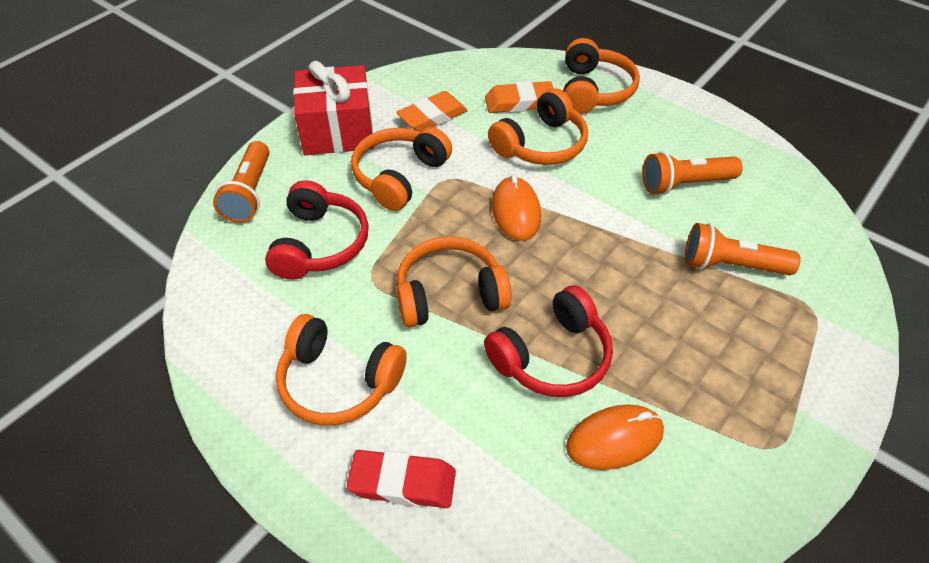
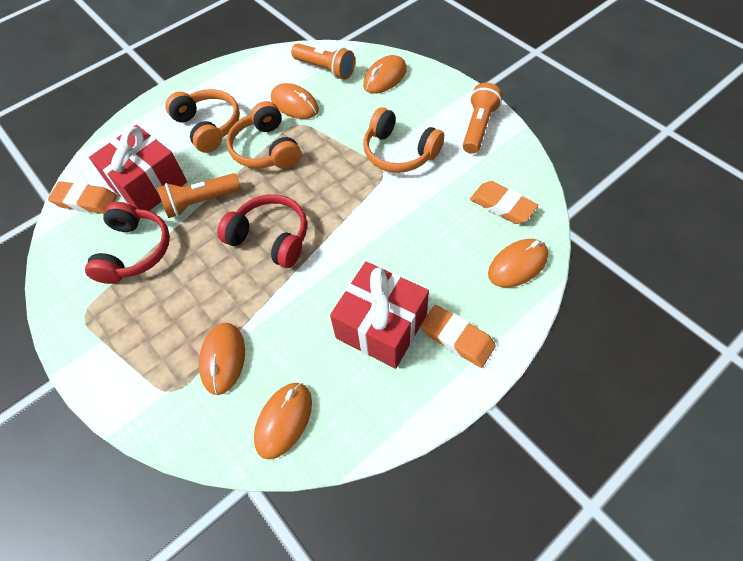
orange eraser: 2 -> 3
orange headphones: 5 -> 3
orange mouse: 2 -> 5
red eraser: 1 -> 0
red gift: 1 -> 2

